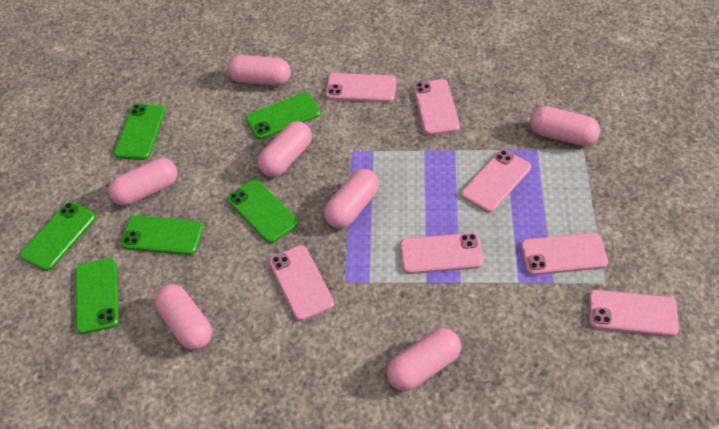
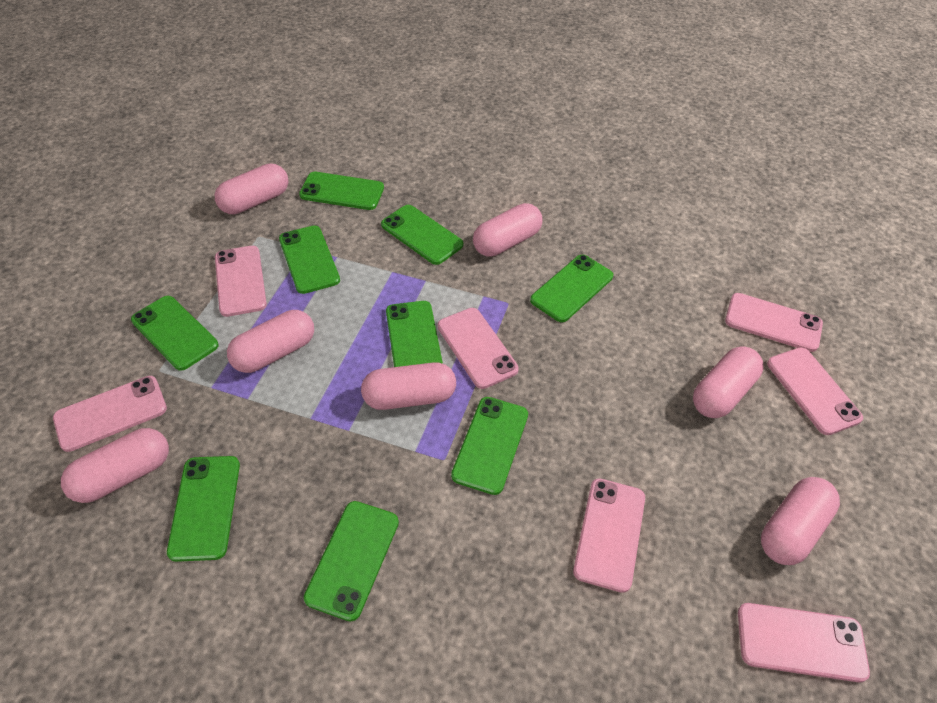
green phone: 6 -> 9

